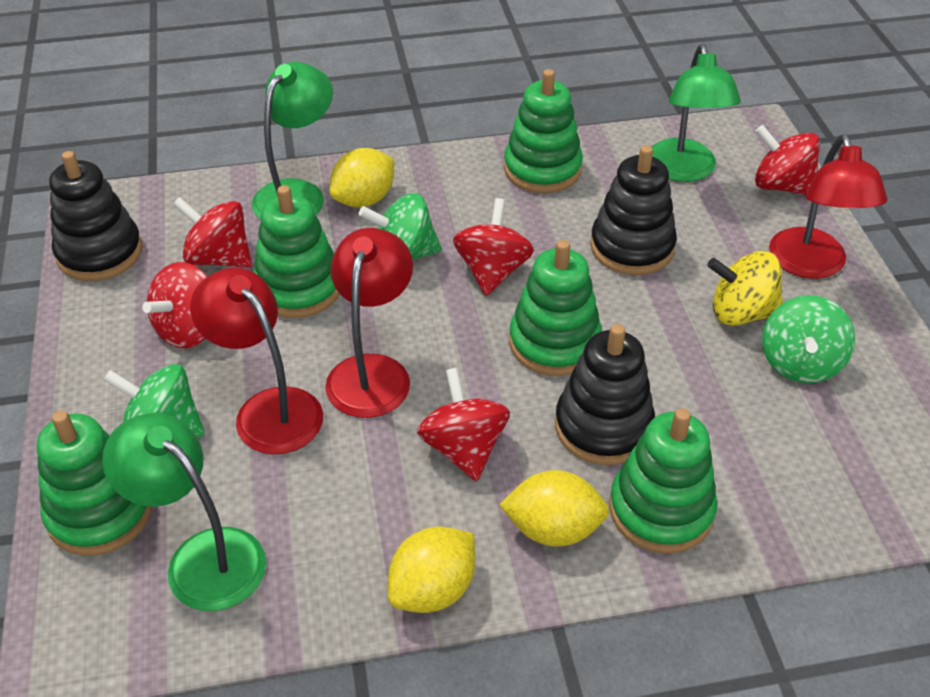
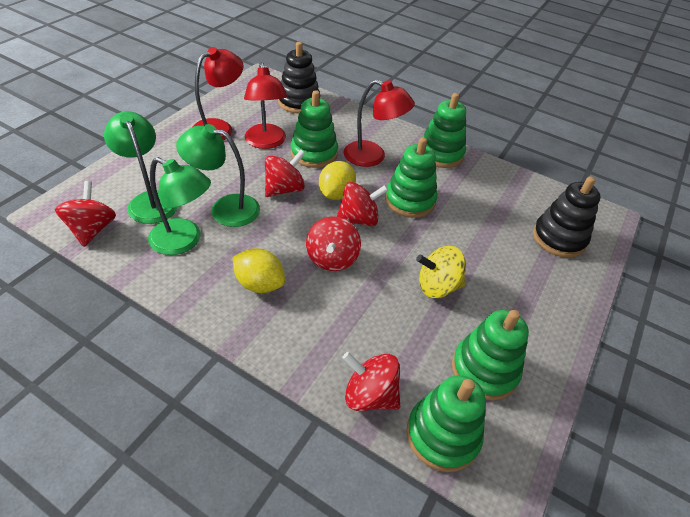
black stacking toy: 3 -> 2
green spinning top: 3 -> 0
yellow lemon: 3 -> 2

